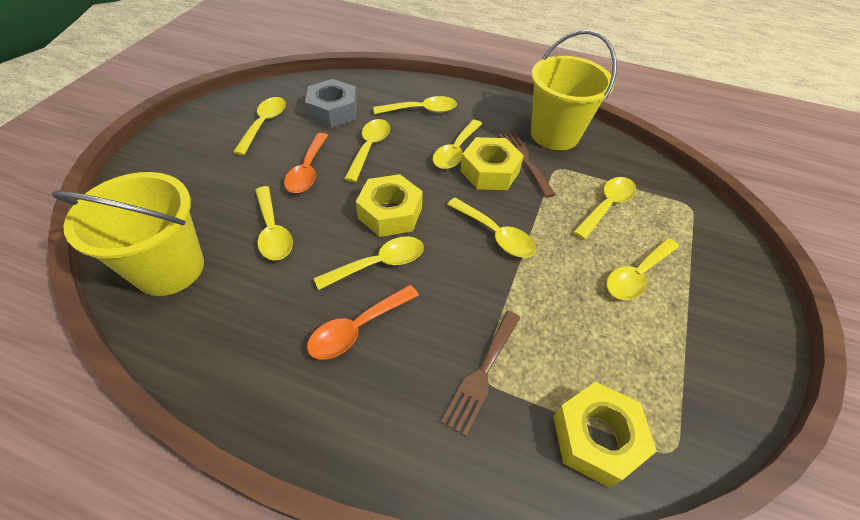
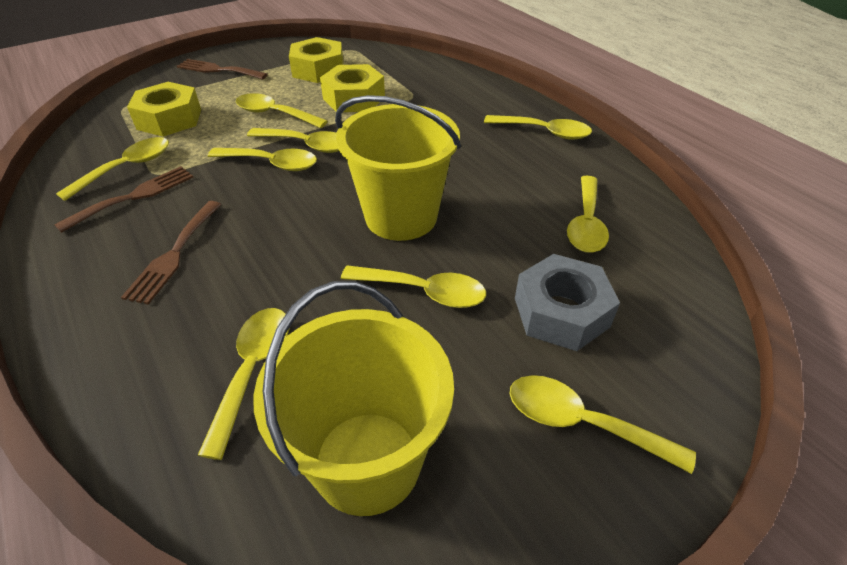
brown fork: 2 -> 3
orange spoon: 2 -> 0

